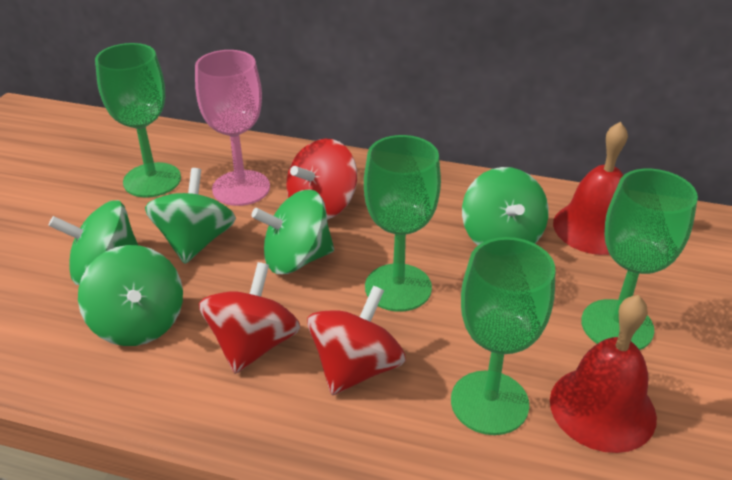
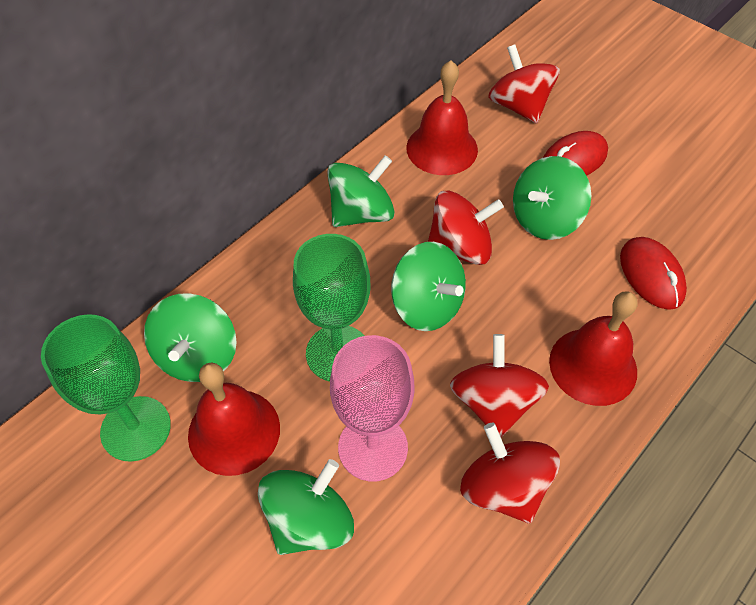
green goblet: 4 -> 2
red bell: 2 -> 3
red mouse: 0 -> 2
red spinning top: 3 -> 4

